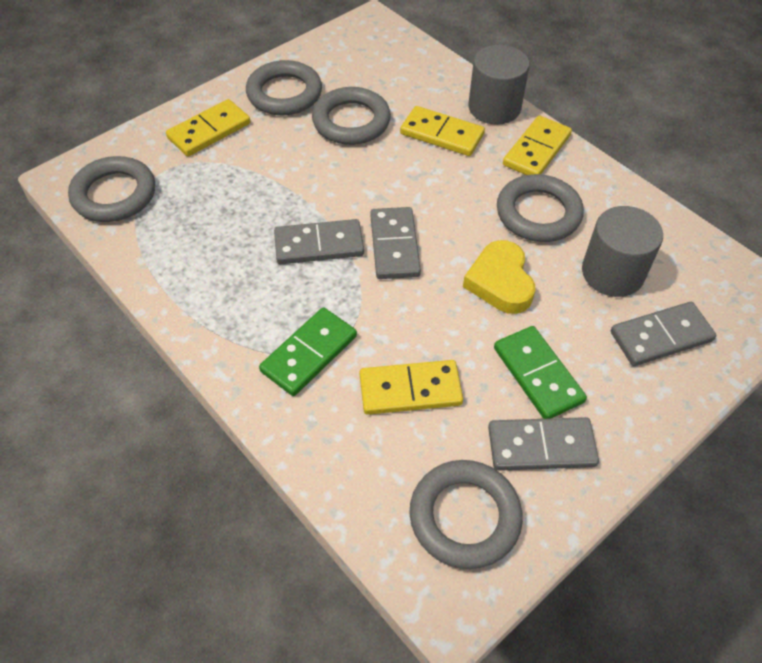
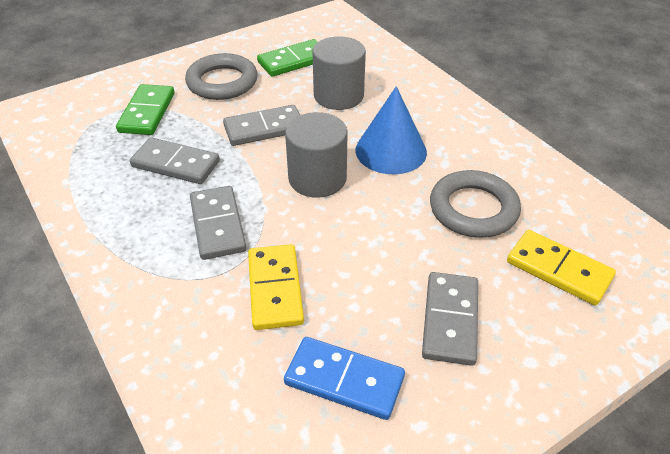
blue cone: 0 -> 1
blue domino: 0 -> 1
grey ring: 5 -> 2
yellow domino: 4 -> 2
yellow heart: 1 -> 0

